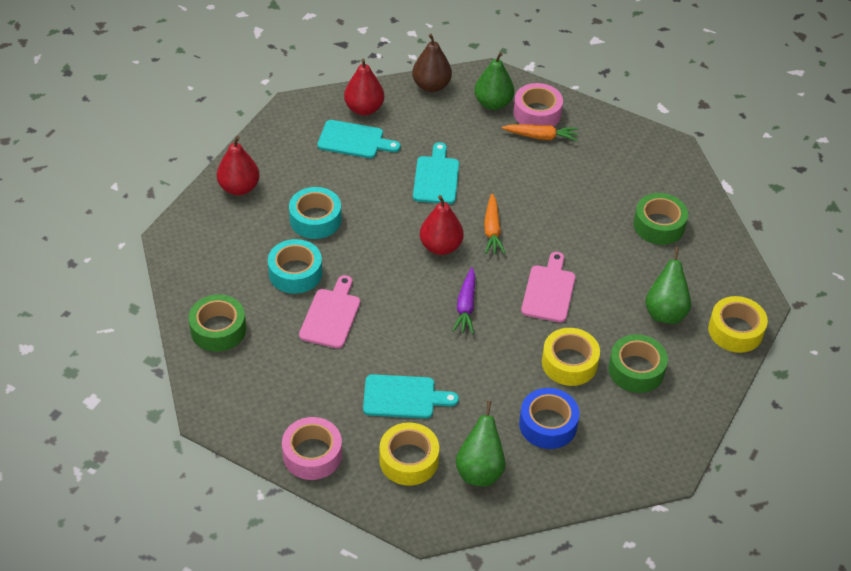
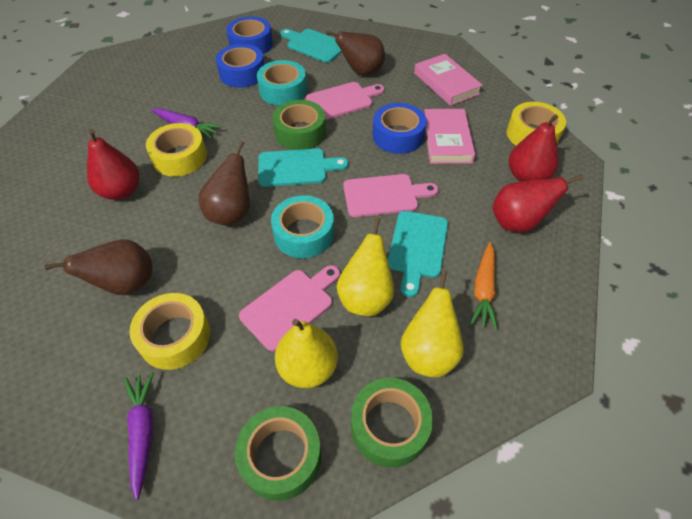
blue tape: 1 -> 3
brown pear: 1 -> 3
green pear: 3 -> 0
orange carrot: 2 -> 1
pink book: 0 -> 2
pink cutting board: 2 -> 3
pink tape: 2 -> 0
purple carrot: 1 -> 2
yellow pear: 0 -> 3

